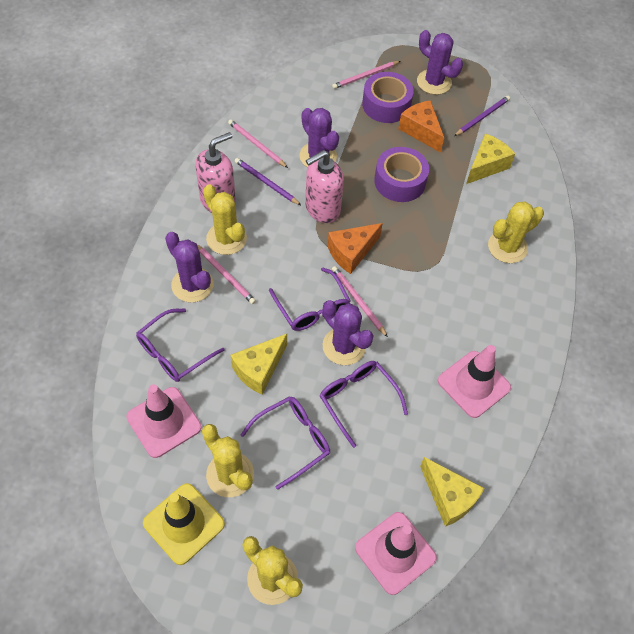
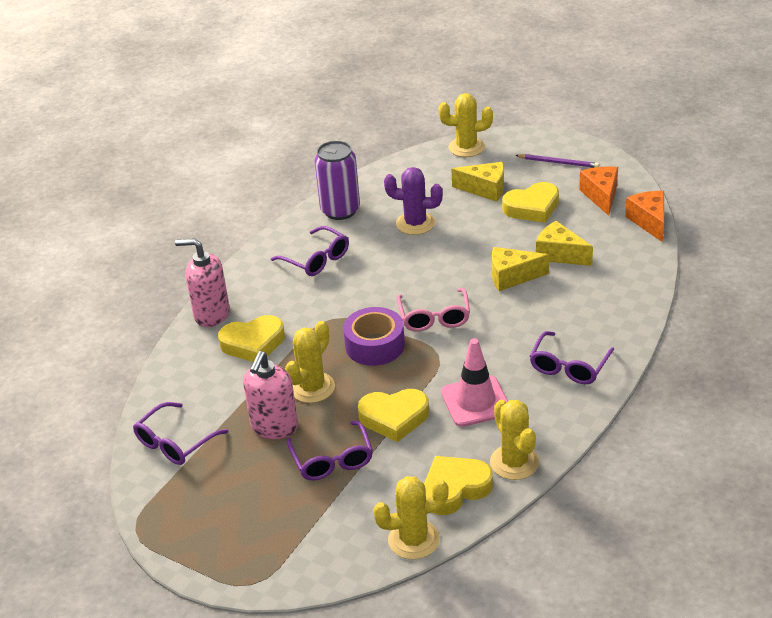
pink glasses: 0 -> 1
pink pencil: 4 -> 0
pink traffic cone: 3 -> 1
purple cactus: 4 -> 1
purple can: 0 -> 1
purple pencil: 2 -> 1
purple tape: 2 -> 1
yellow heart: 0 -> 4
yellow traffic cone: 1 -> 0

